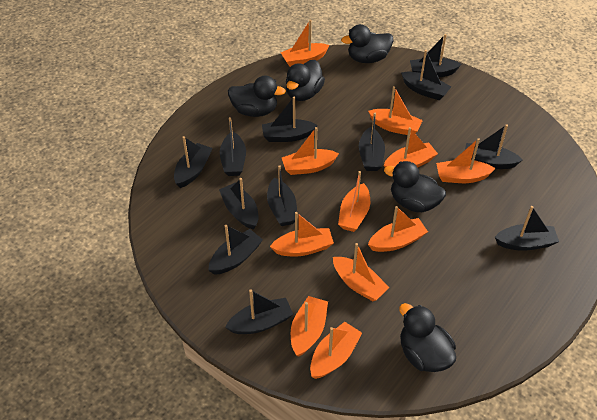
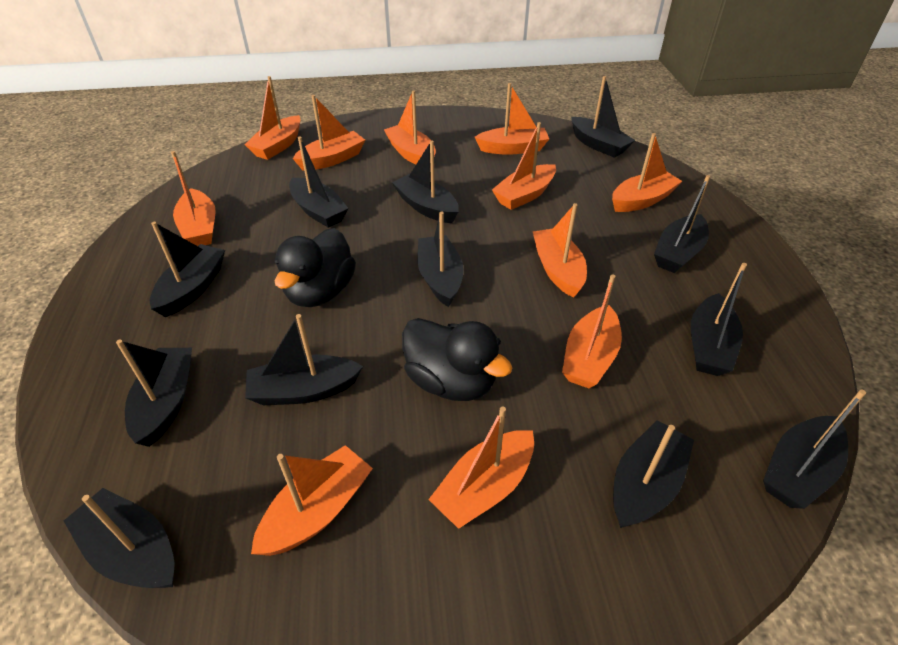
black duck: 5 -> 2

